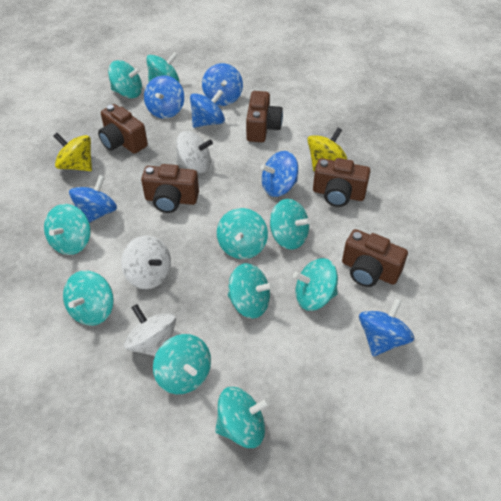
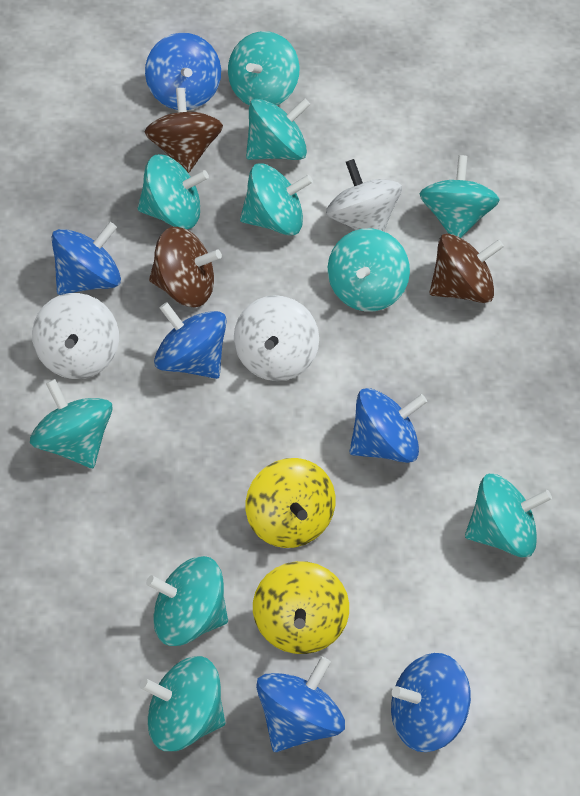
brown camera: 5 -> 0
brown spinning top: 0 -> 3

